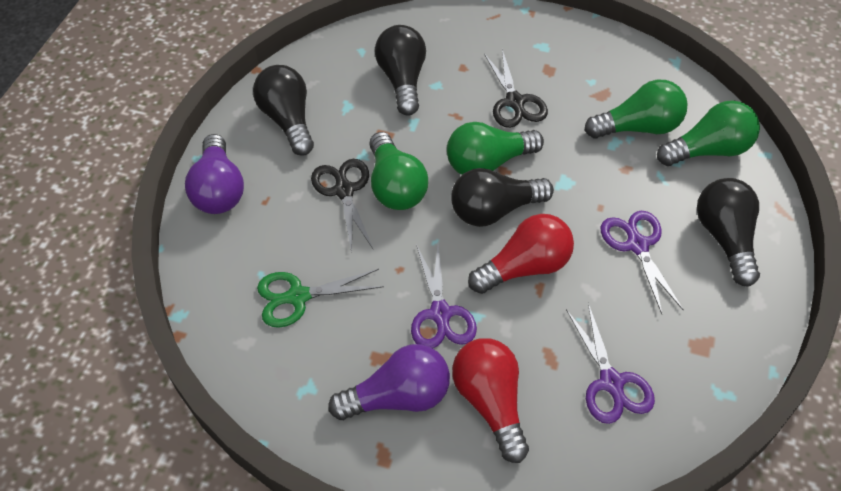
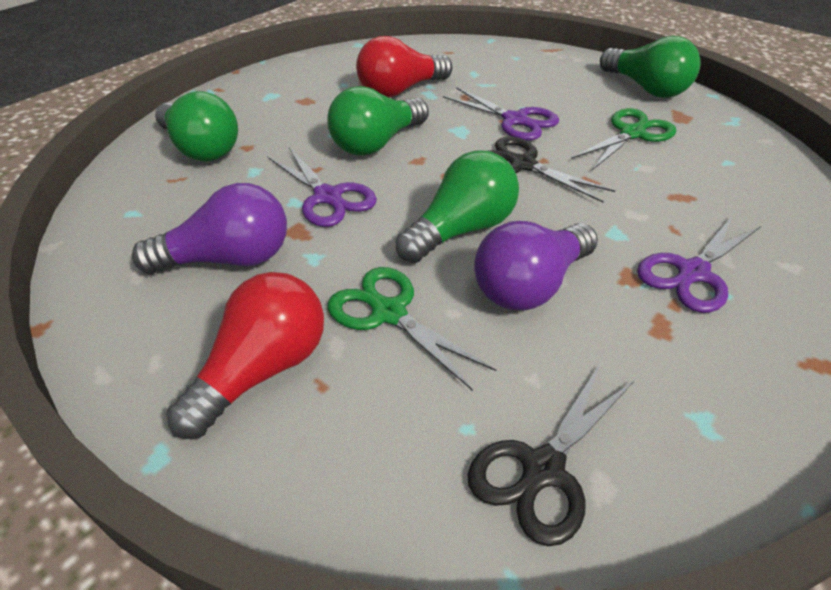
black light bulb: 4 -> 0
green scissors: 1 -> 2

